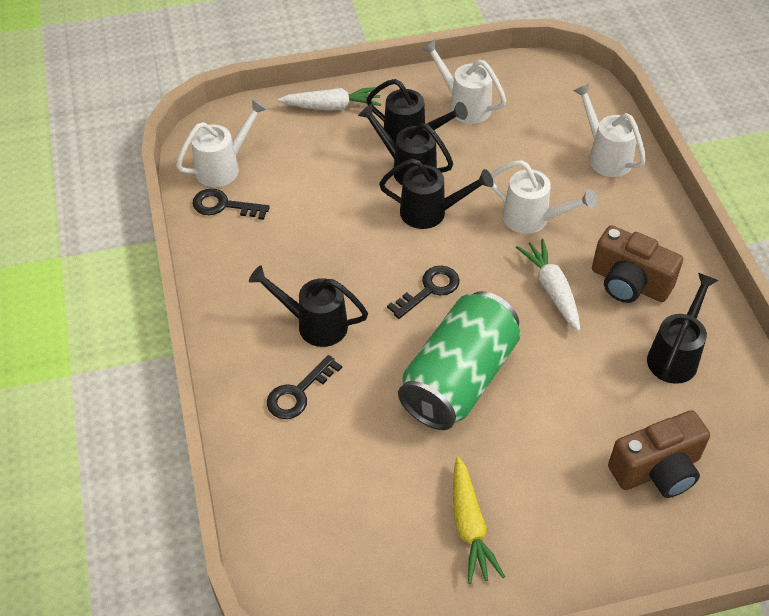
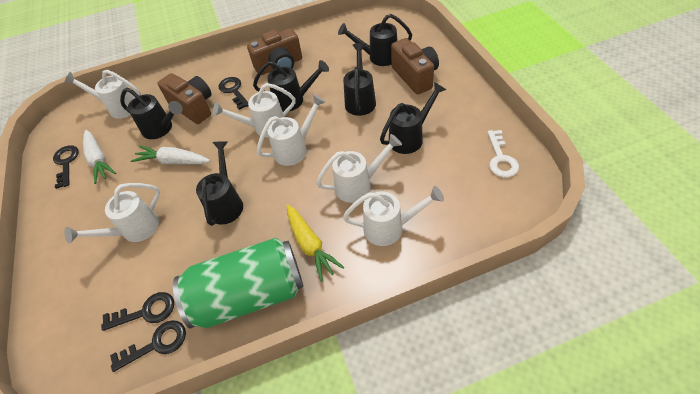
black key: 3 -> 4
black watering can: 5 -> 6
brown camera: 2 -> 3
white key: 0 -> 1
white watering can: 4 -> 6

